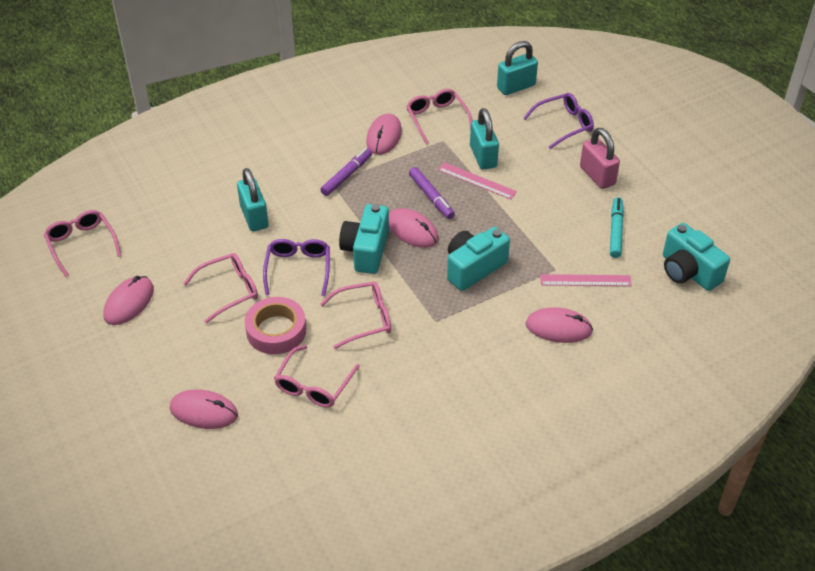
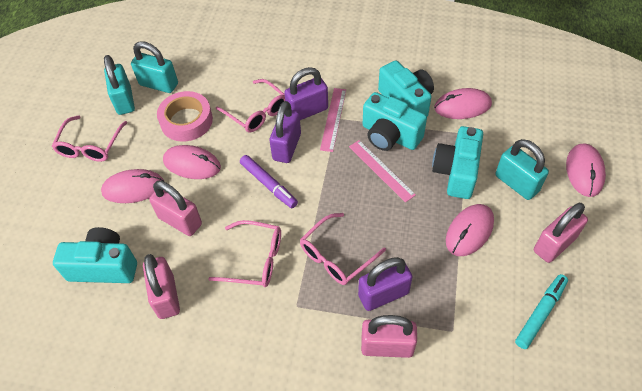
pink glasses: 5 -> 4
pink padlock: 1 -> 4
purple glasses: 2 -> 0
purple marker: 2 -> 1
purple padlock: 0 -> 3
turquoise camera: 3 -> 4

